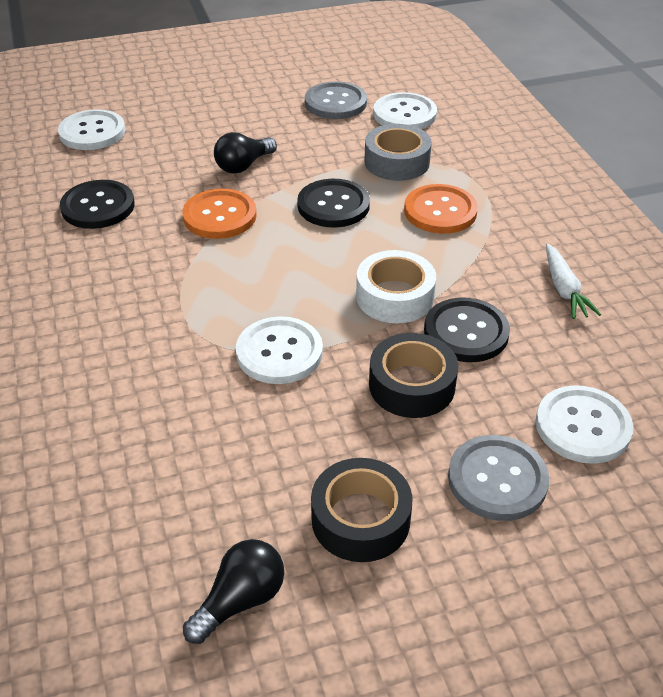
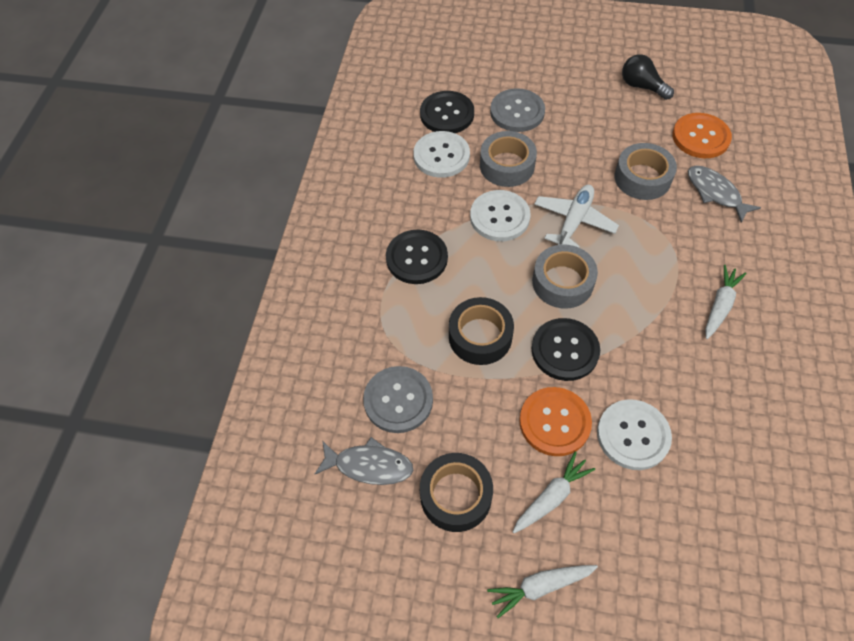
black light bulb: 2 -> 1
grey fish: 0 -> 2
grey tape: 1 -> 3
white button: 4 -> 3
white carrot: 1 -> 3
white plane: 0 -> 1
white tape: 1 -> 0

